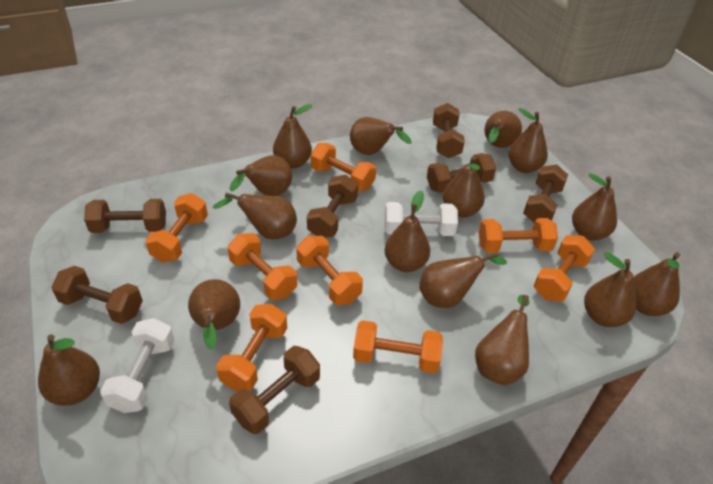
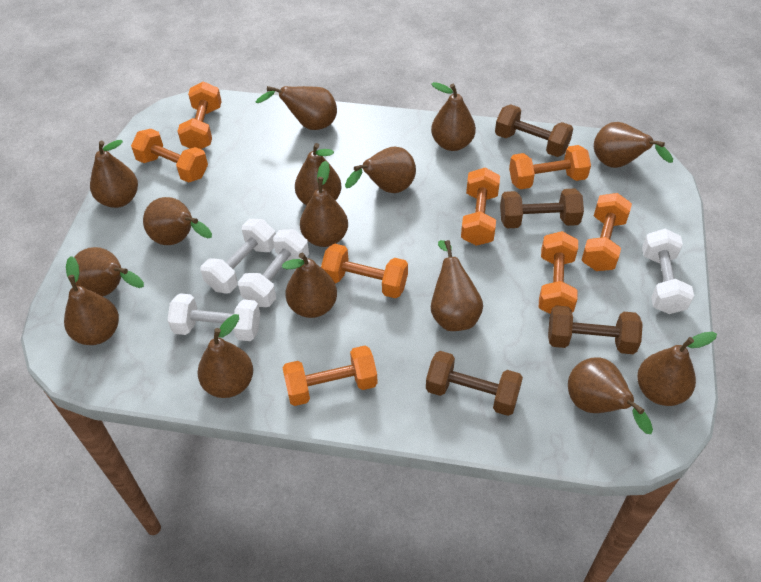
brown dumbbell: 7 -> 4
white dumbbell: 2 -> 4

